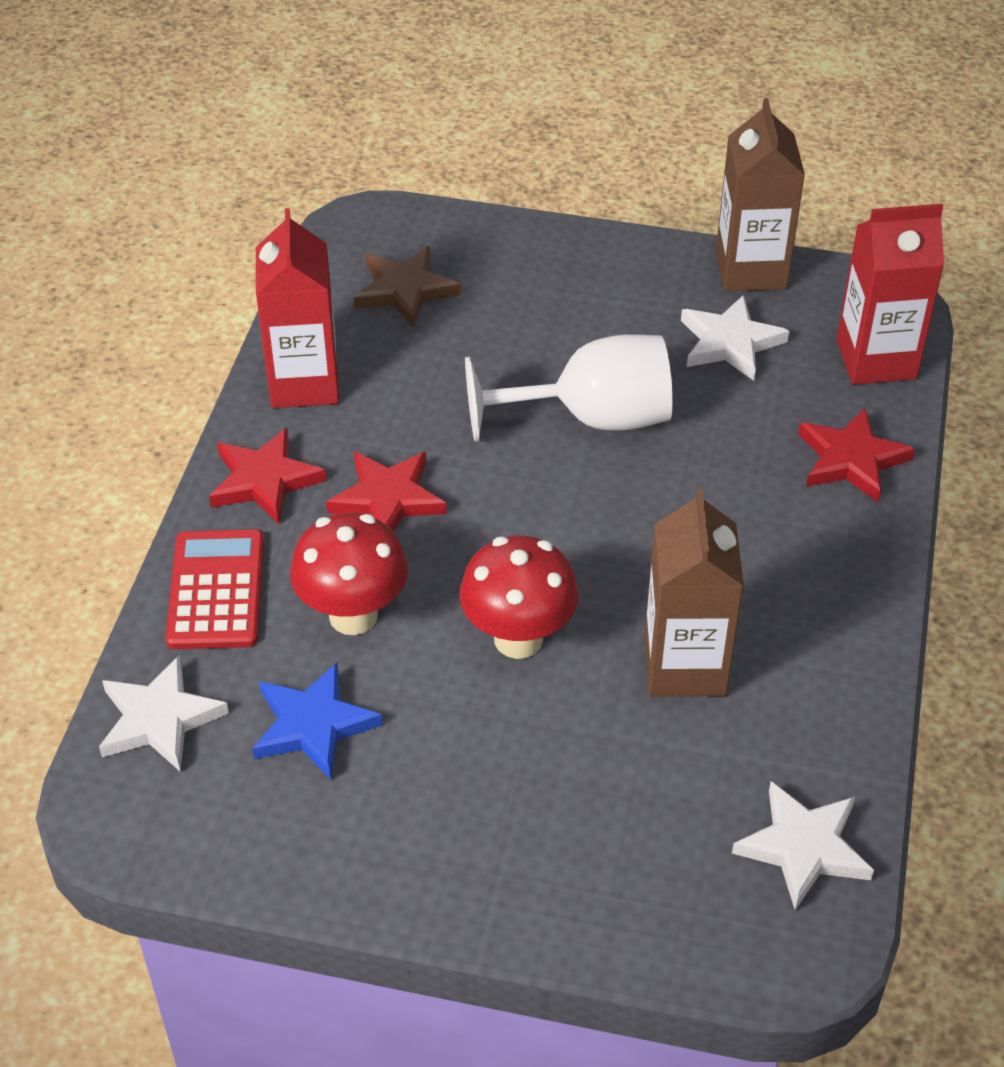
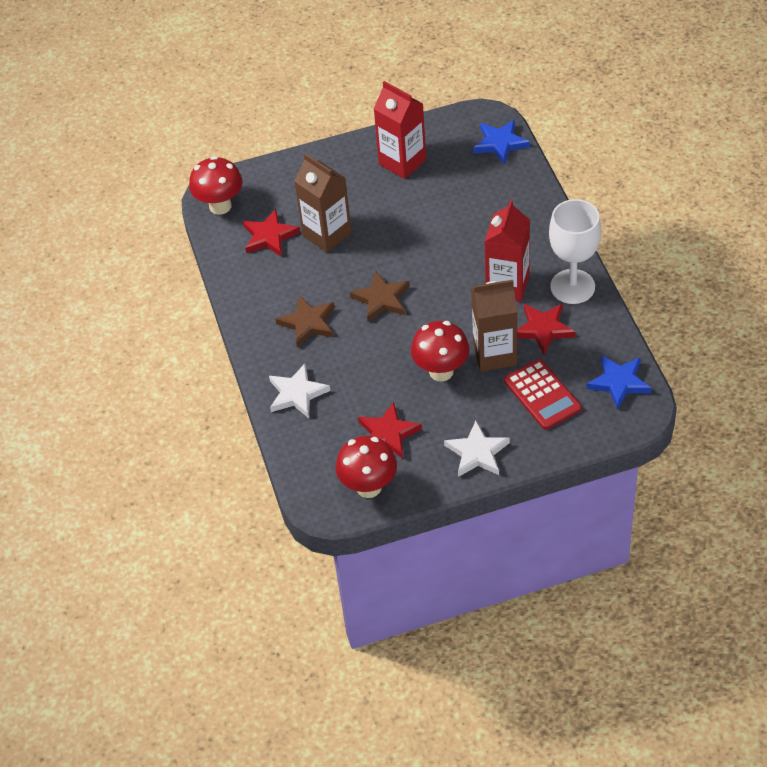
blue star: 1 -> 2
brown star: 1 -> 2
red mushroom: 2 -> 3
white star: 3 -> 2

